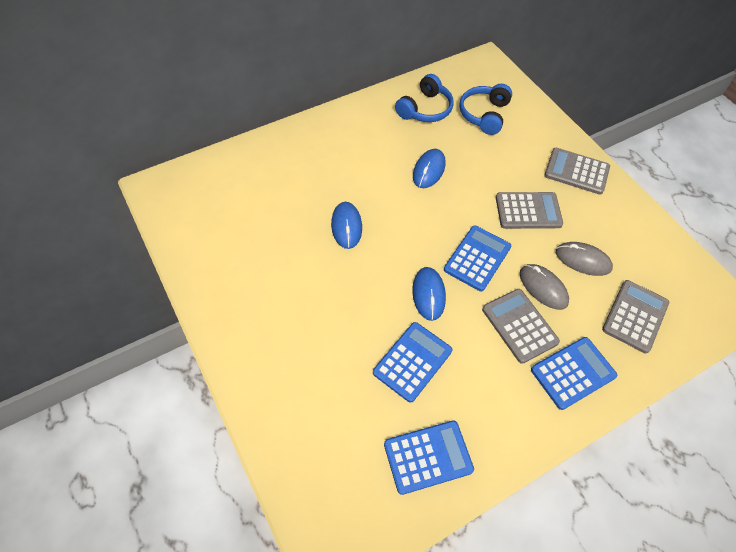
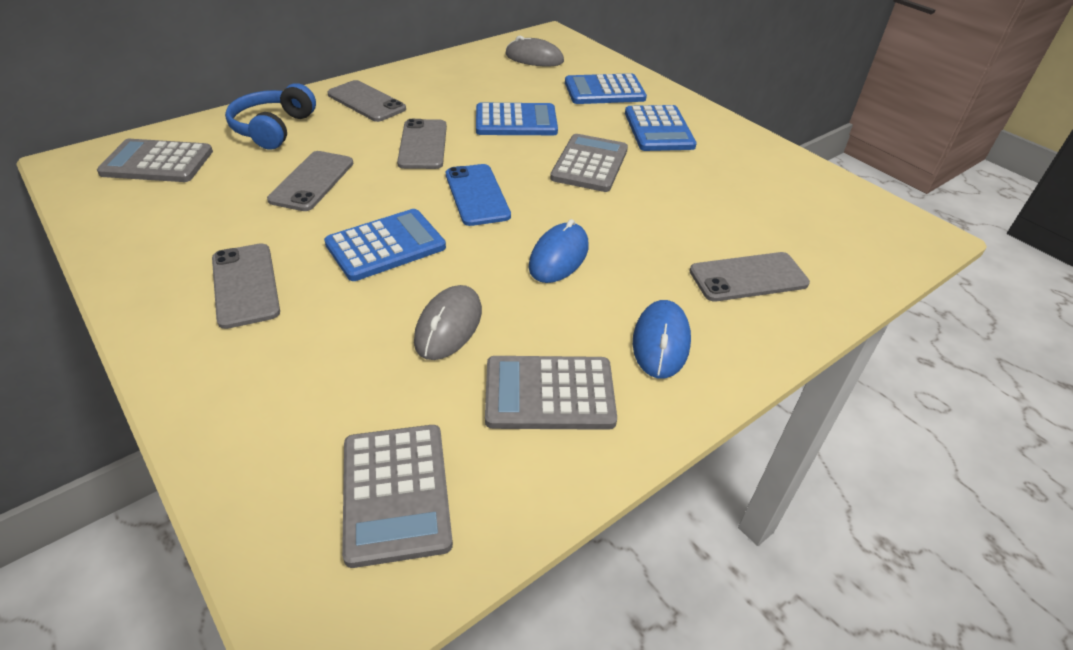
blue headphones: 2 -> 1
blue mouse: 3 -> 2
blue phone: 0 -> 1
grey phone: 0 -> 5

